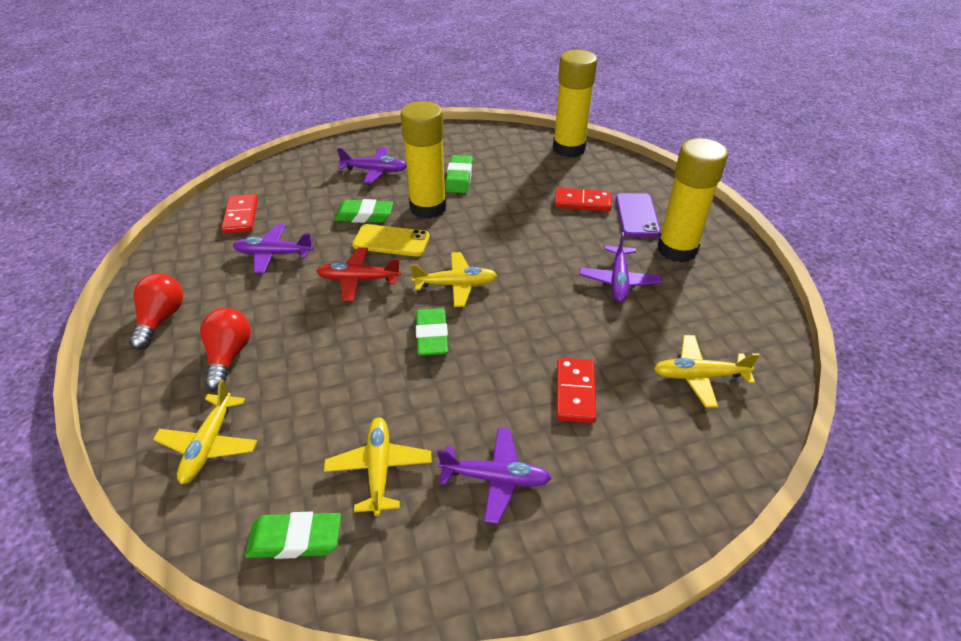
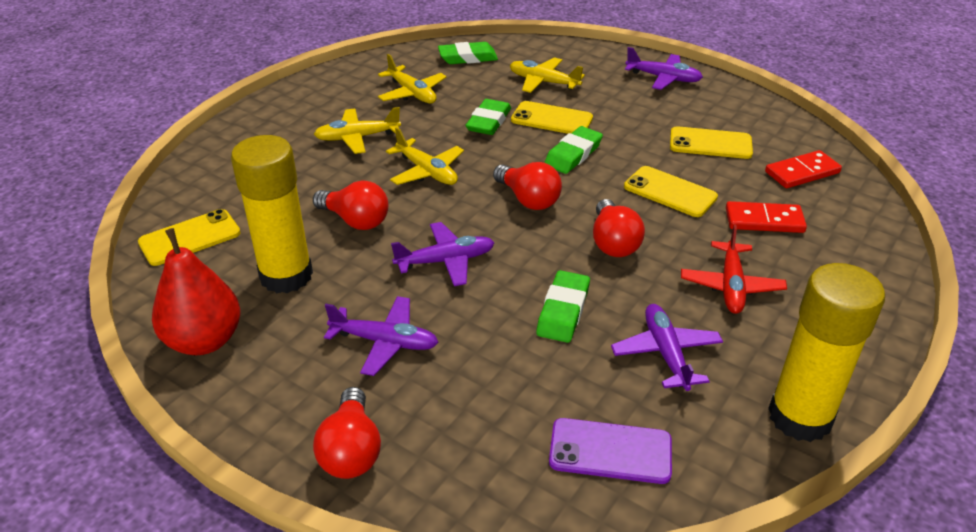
red domino: 3 -> 2
red light bulb: 2 -> 4
red pear: 0 -> 1
yellow glue stick: 3 -> 2
yellow phone: 1 -> 4

